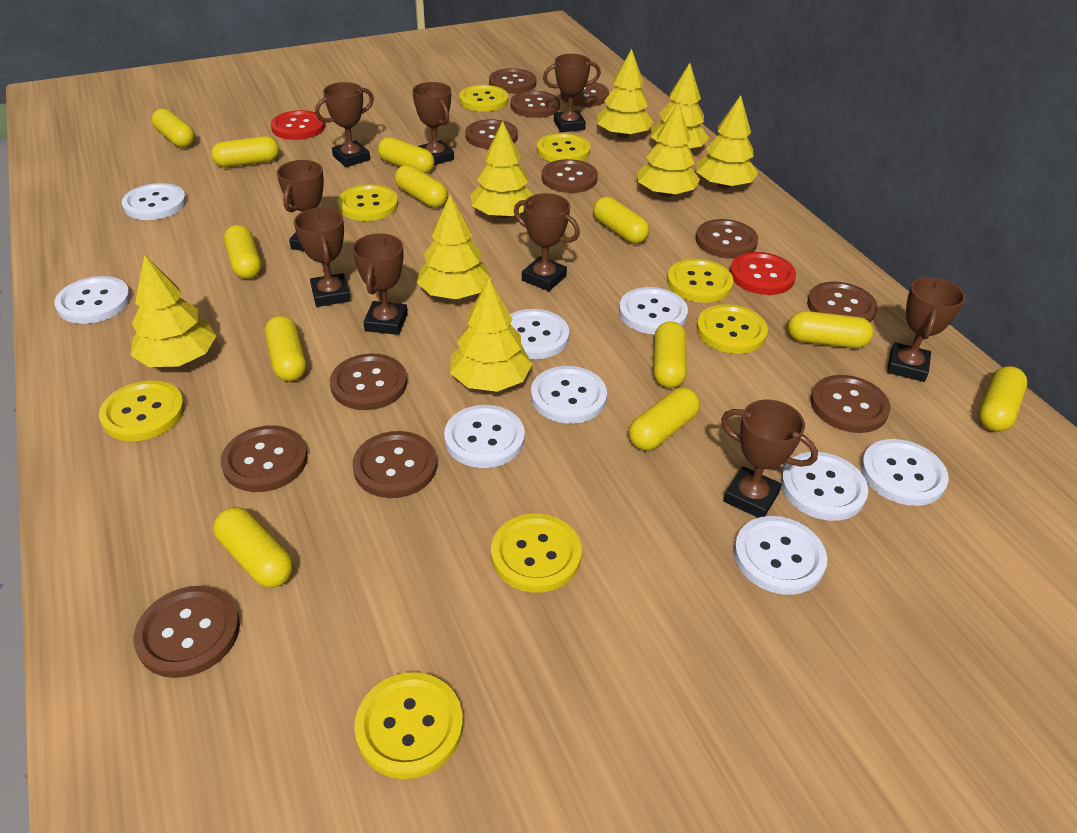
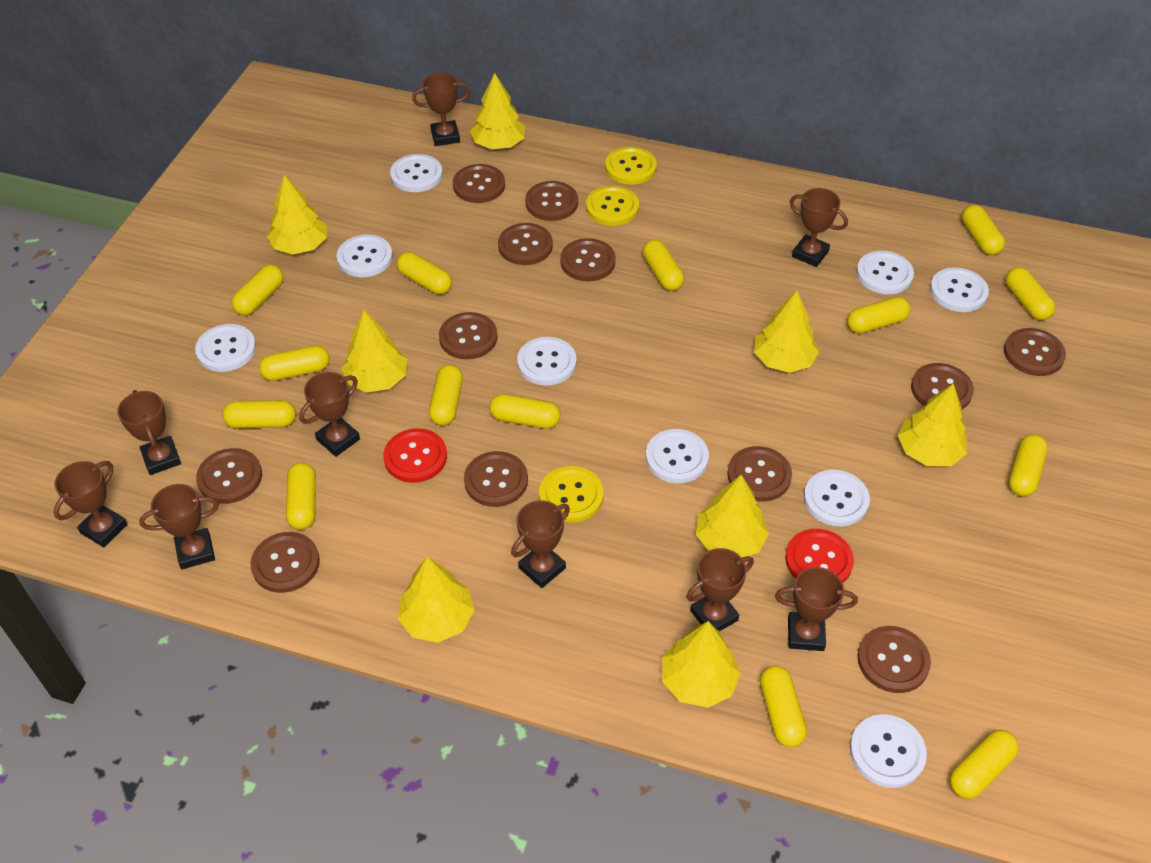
yellow button: 8 -> 3
yellow capsule: 12 -> 14

